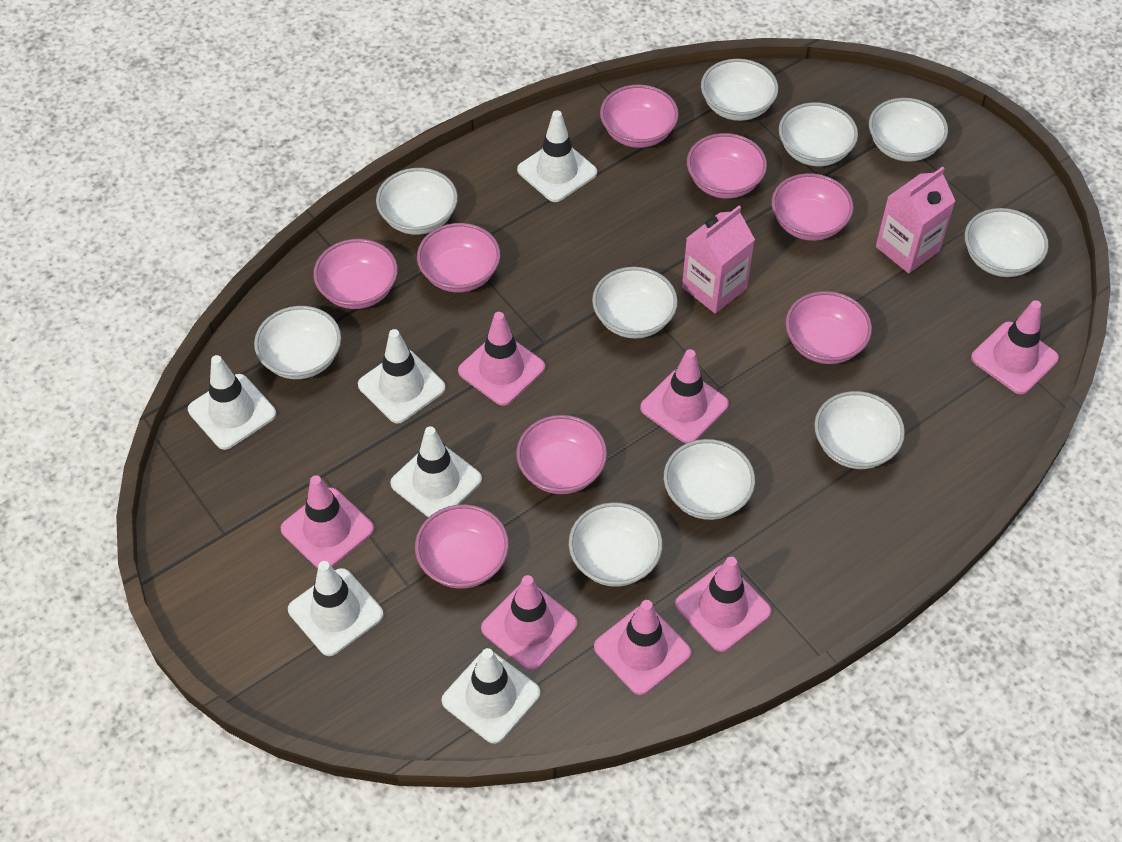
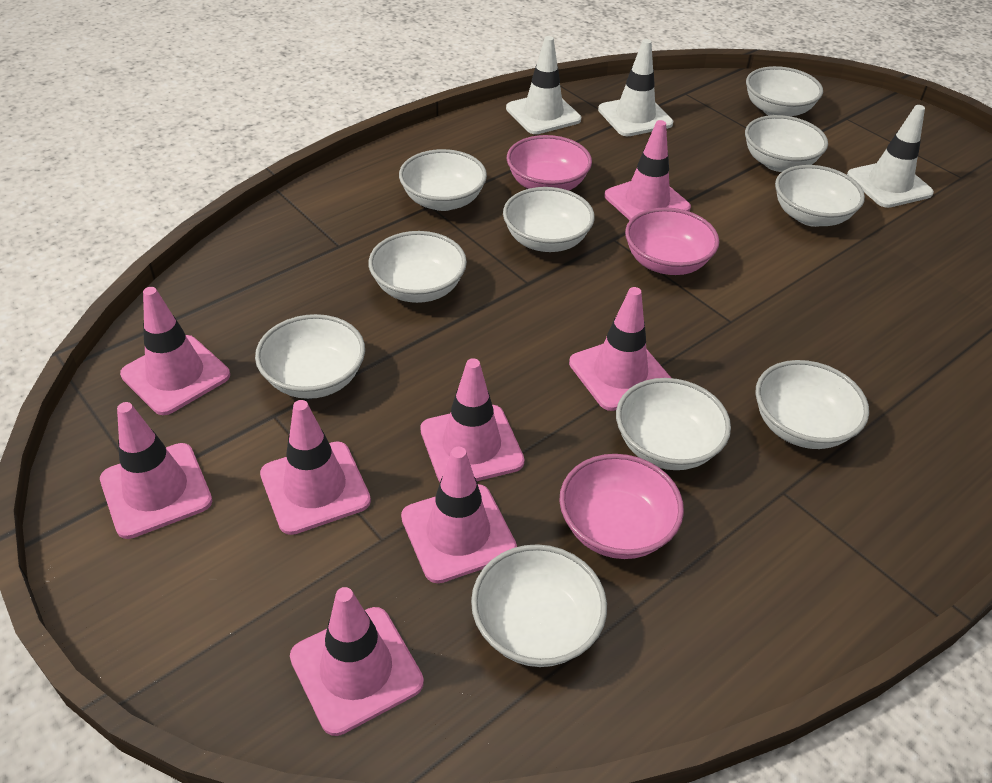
pink bowl: 8 -> 3
pink carton: 2 -> 0
pink traffic cone: 7 -> 8
white traffic cone: 6 -> 3

